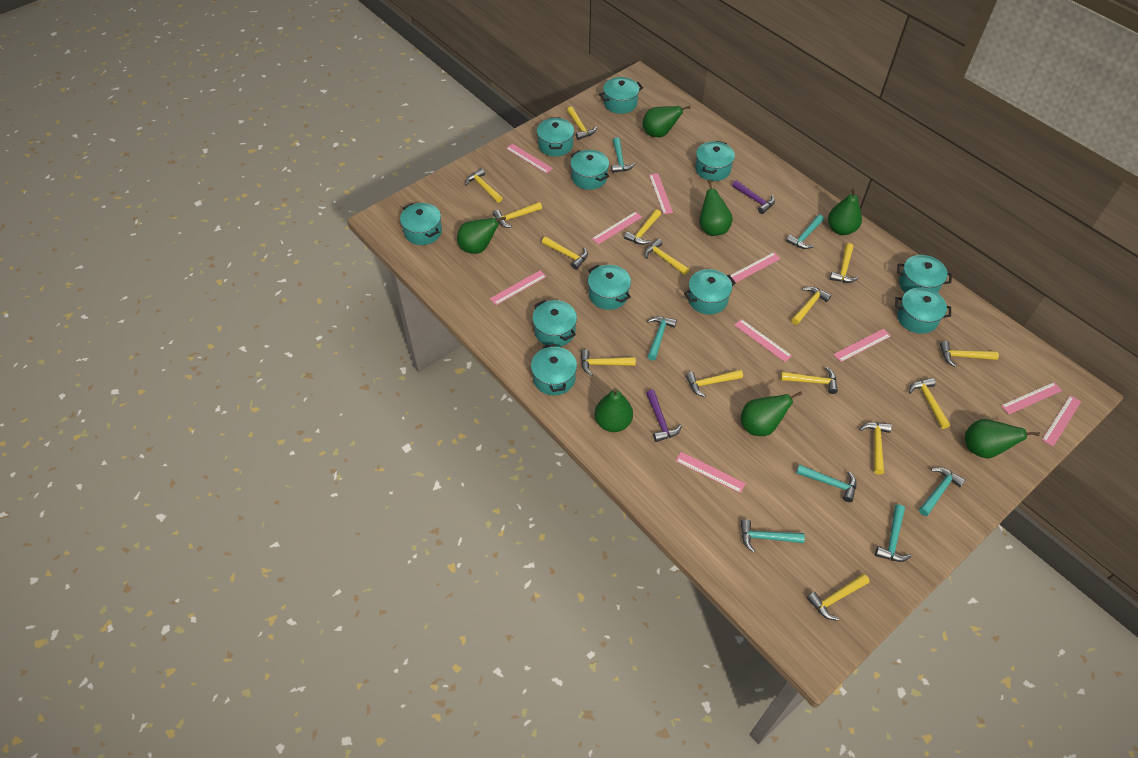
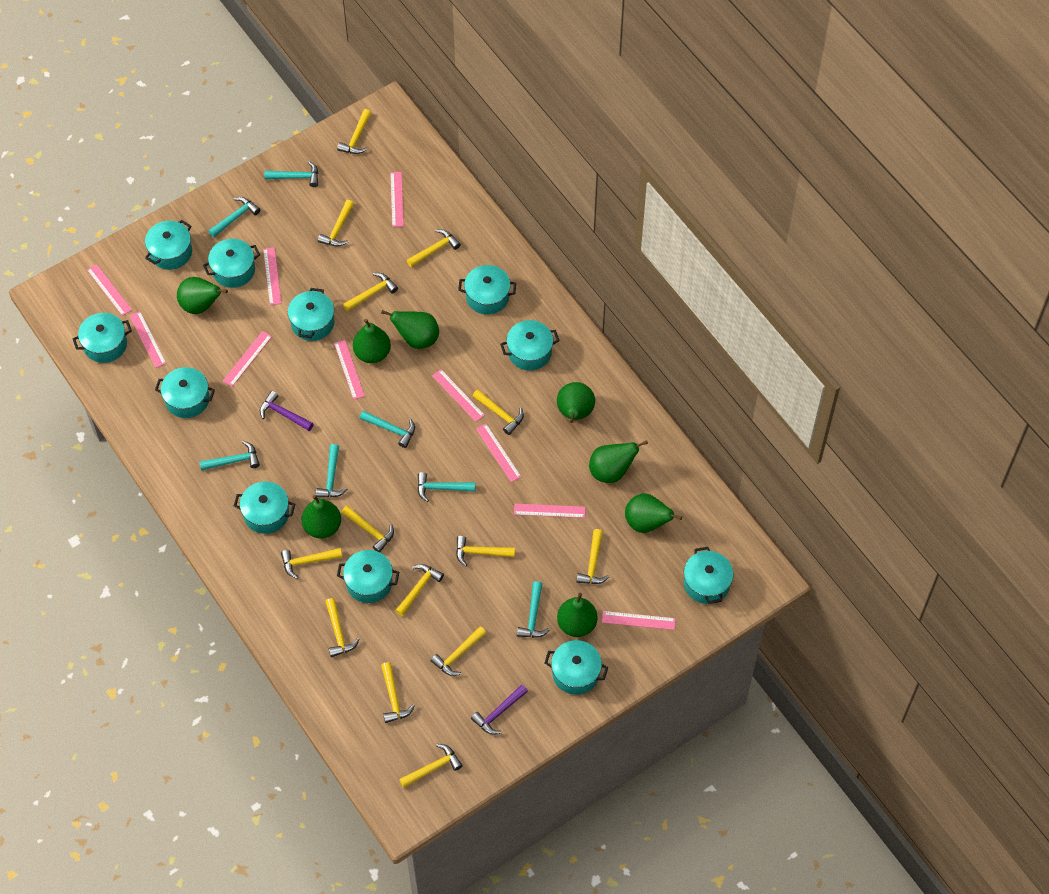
green pear: 7 -> 8
yellow hammer: 15 -> 14

